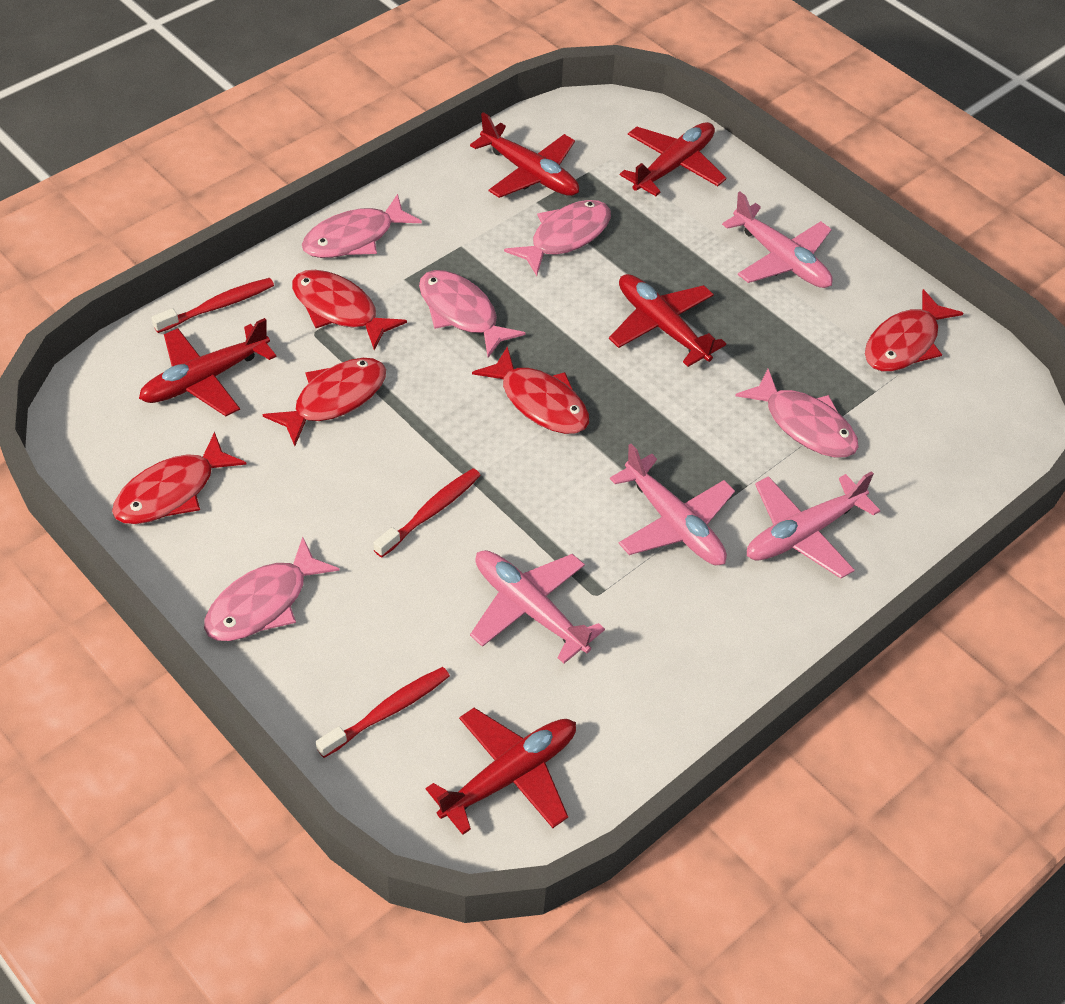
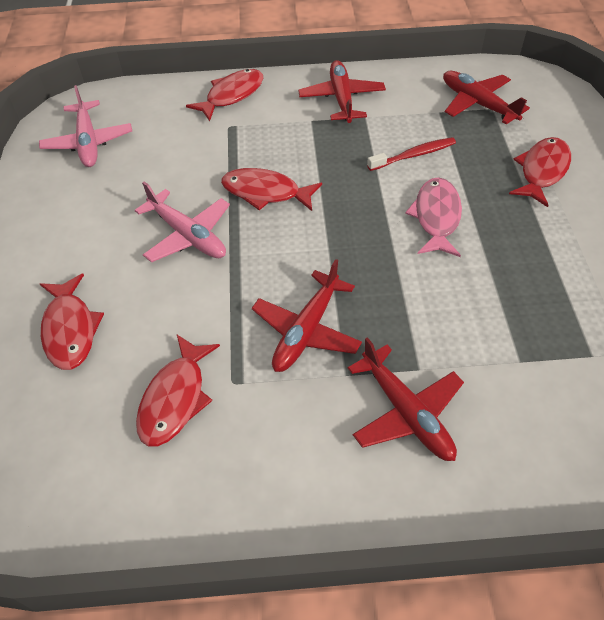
pink fish: 5 -> 1
pink plane: 4 -> 2
red plane: 5 -> 4
red toothbrush: 3 -> 1

